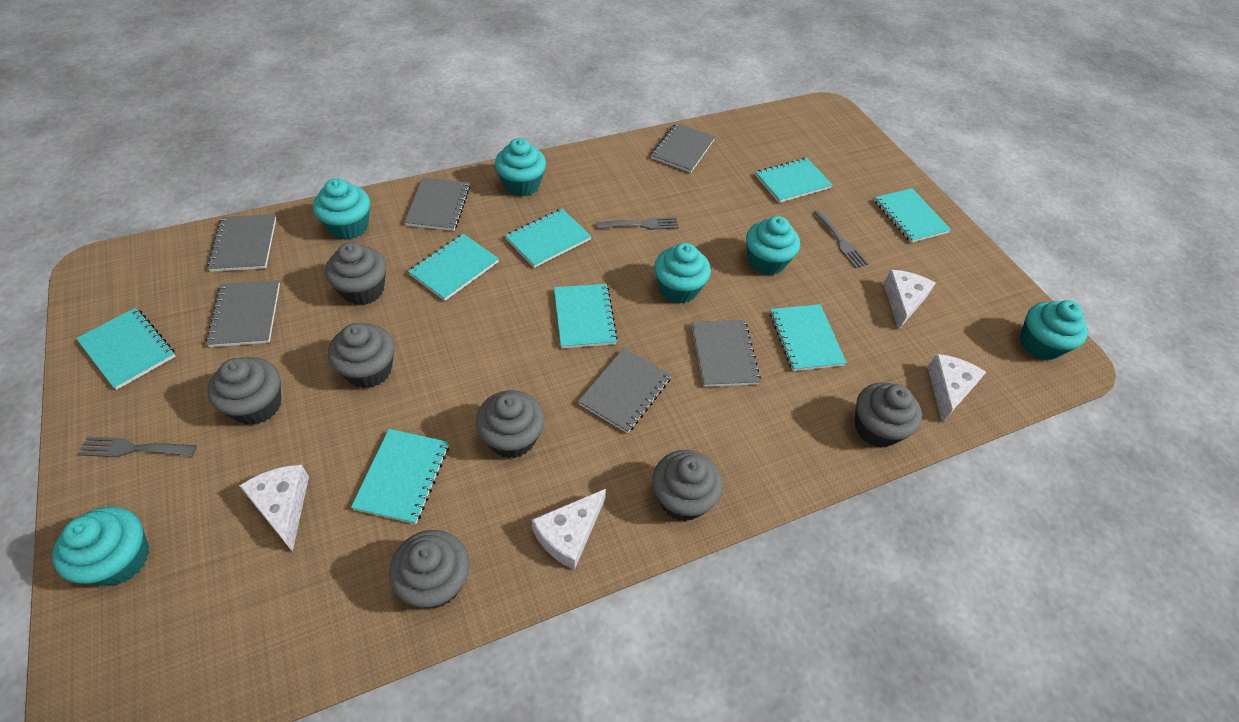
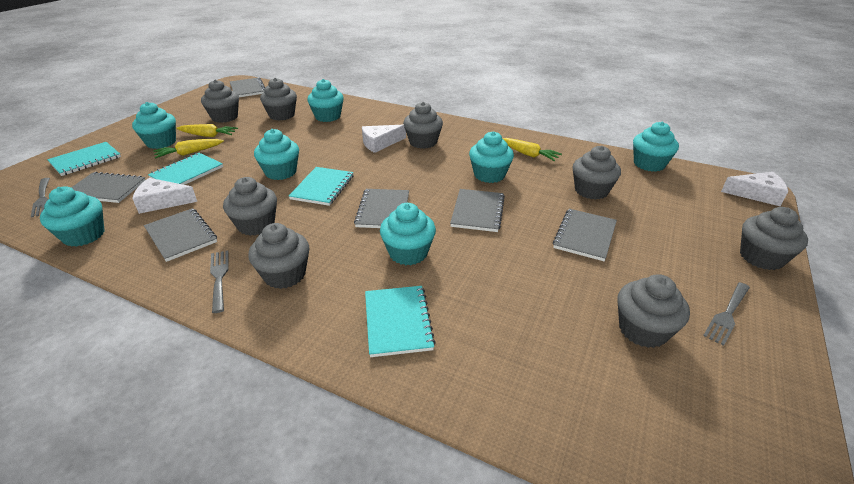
grey cupcake: 7 -> 8
turquoise cupcake: 6 -> 7
turquoise notebook: 8 -> 4
white cheese: 4 -> 3
yellow carrot: 0 -> 3

